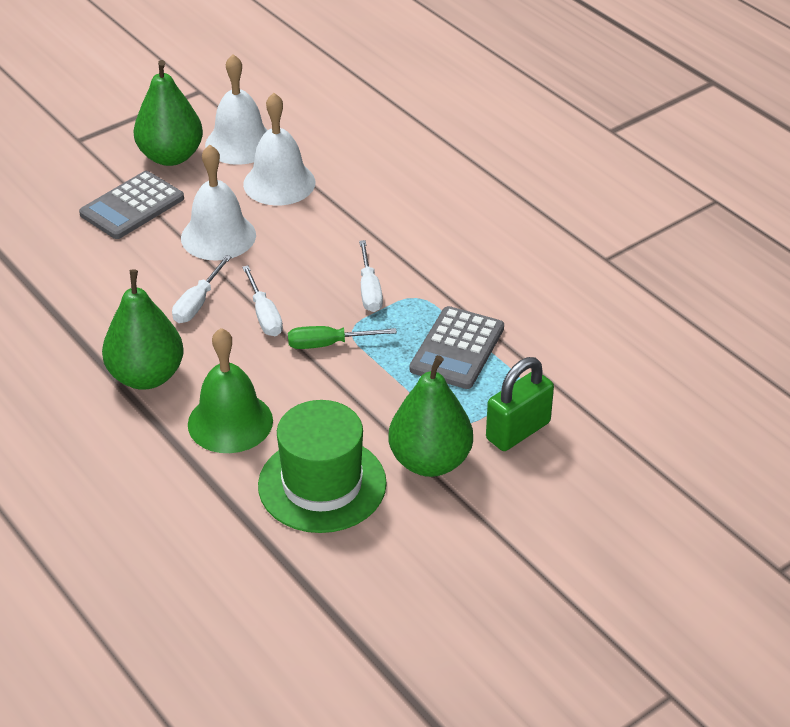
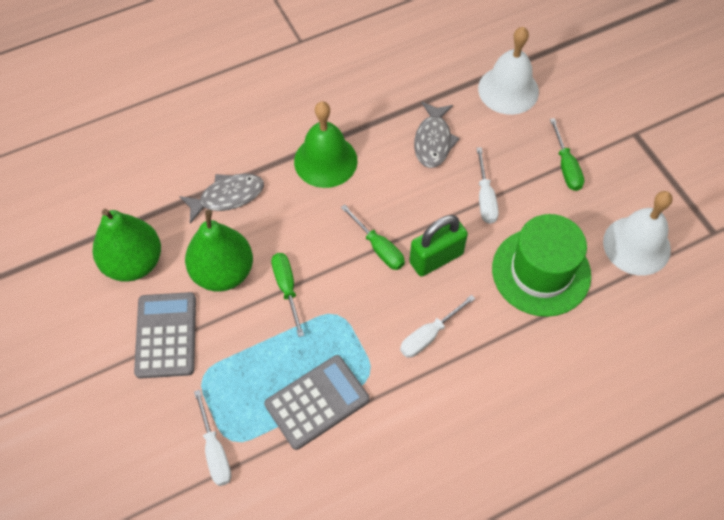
green pear: 3 -> 2
green screwdriver: 1 -> 3
grey fish: 0 -> 2
white bell: 3 -> 2

